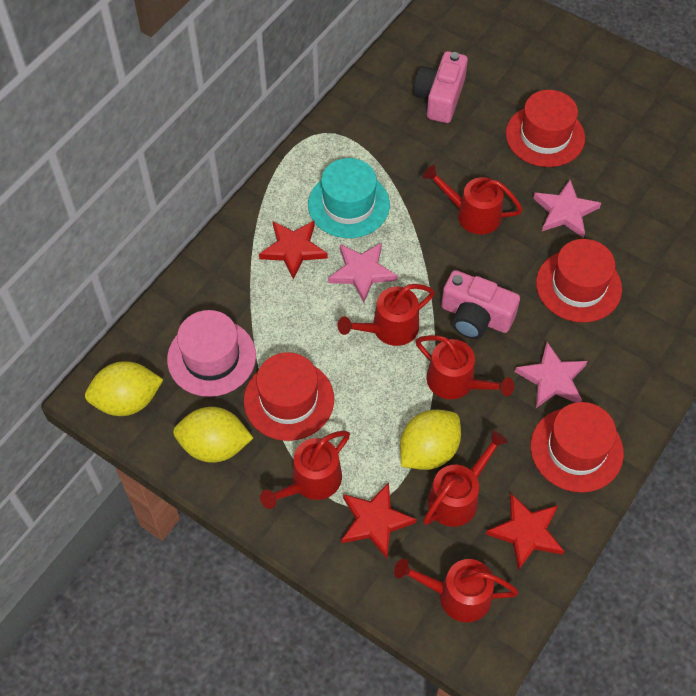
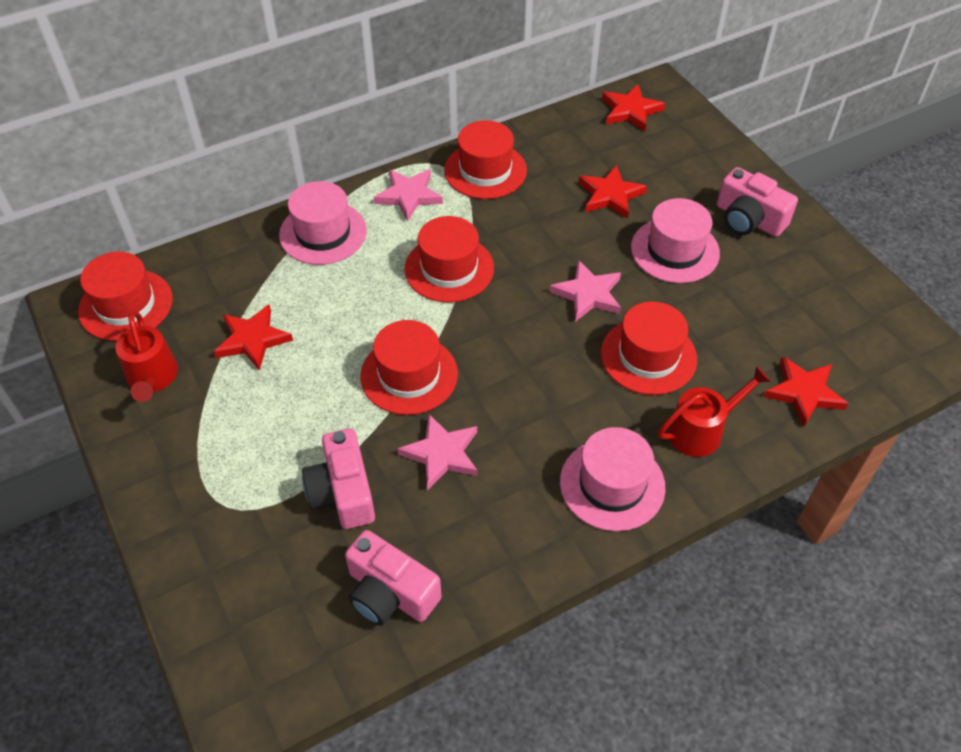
pink camera: 2 -> 3
pink hat: 1 -> 3
red hat: 4 -> 5
red star: 3 -> 4
red watering can: 6 -> 2
turquoise hat: 1 -> 0
yellow lemon: 3 -> 0

